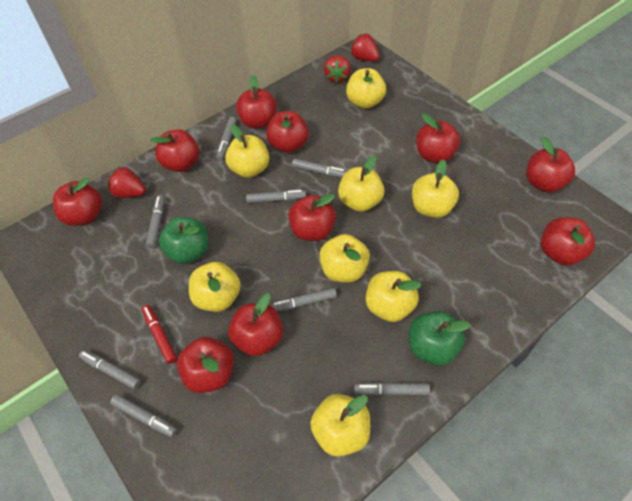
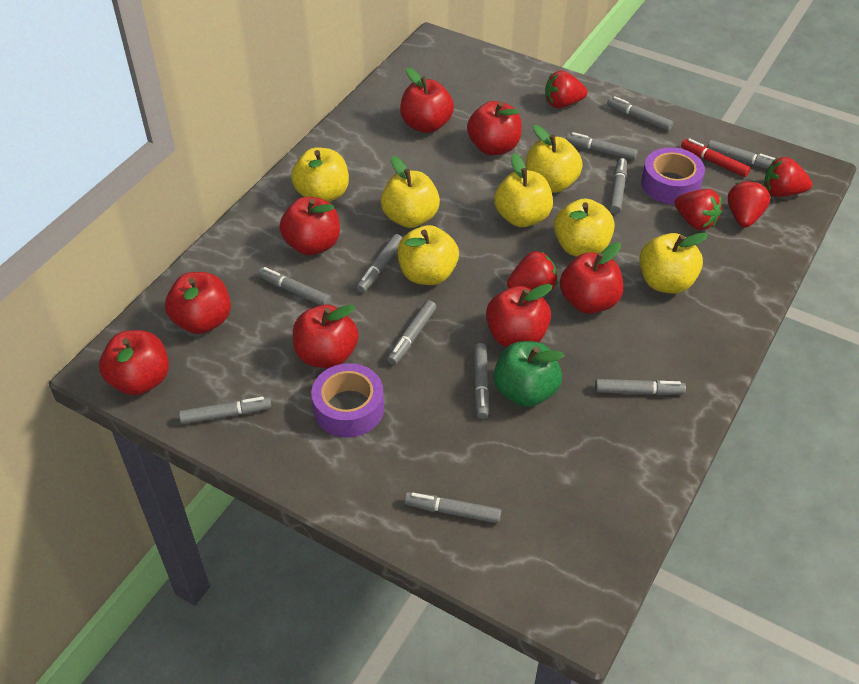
green apple: 2 -> 1
grey marker: 8 -> 11
purple tape: 0 -> 2
red apple: 10 -> 8
red strawberry: 3 -> 5
yellow apple: 8 -> 7

